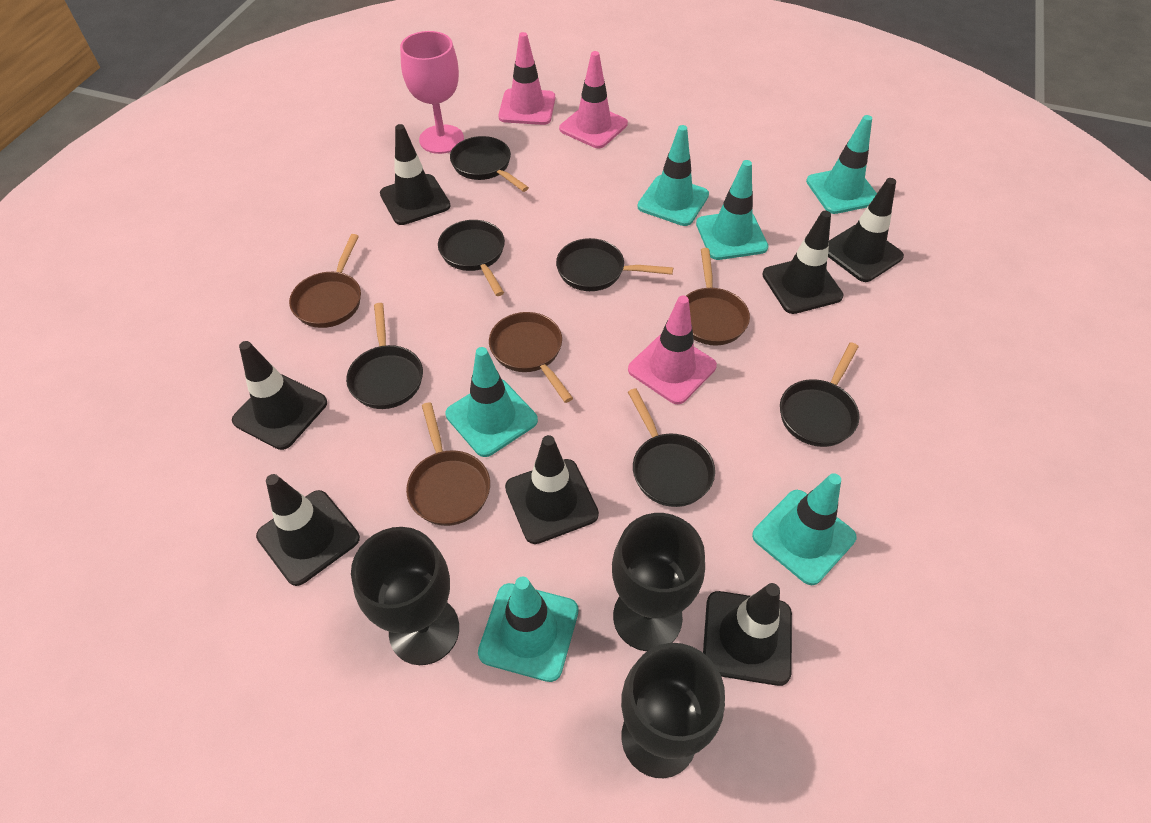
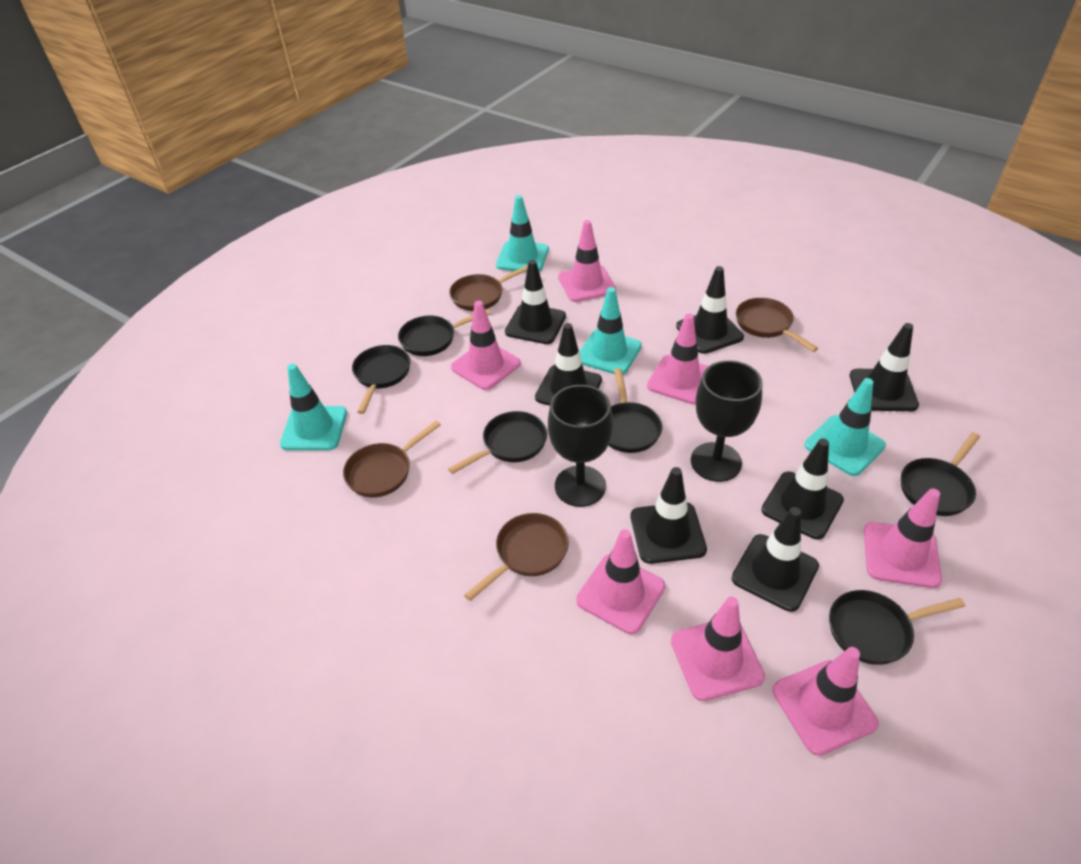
black goblet: 3 -> 2
pink goblet: 1 -> 0
pink traffic cone: 3 -> 7
turquoise traffic cone: 6 -> 4

